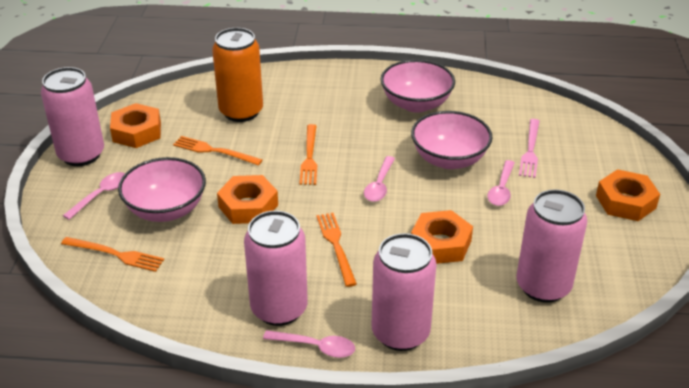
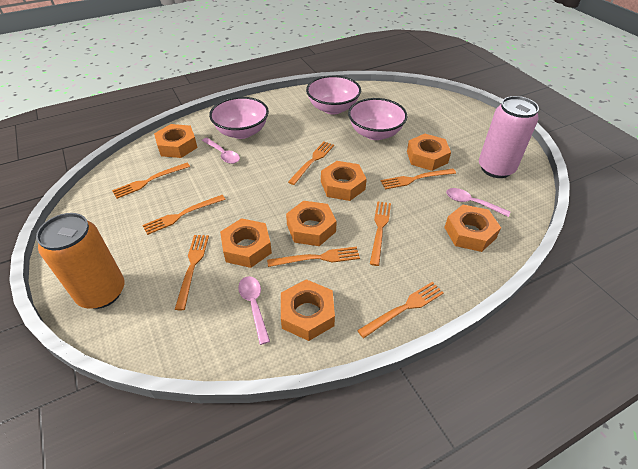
orange fork: 4 -> 8
orange nut: 4 -> 7
pink can: 4 -> 1
pink fork: 1 -> 0
pink spoon: 4 -> 3

